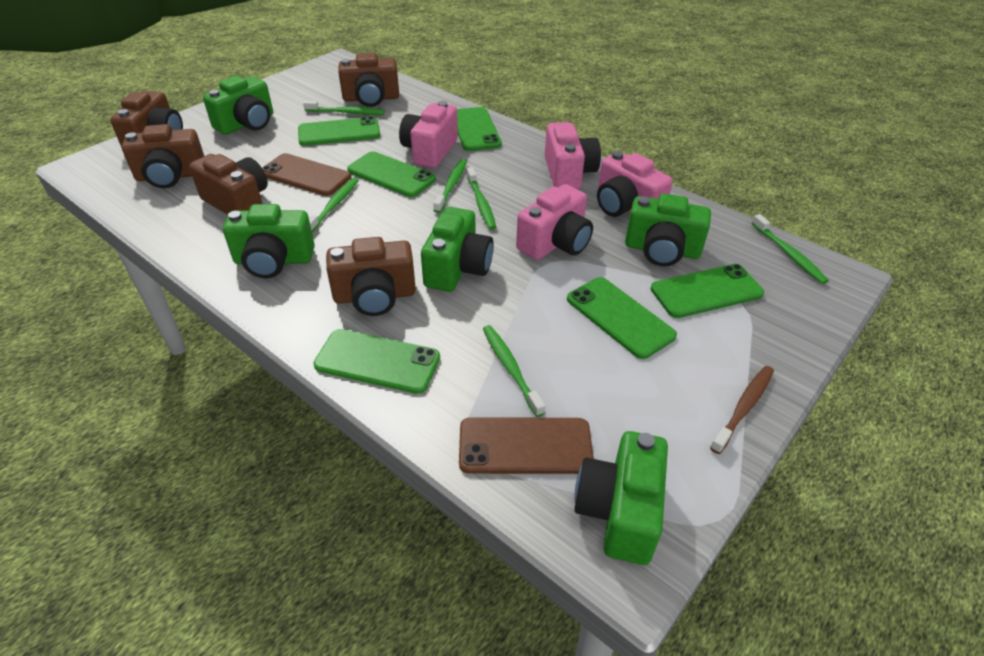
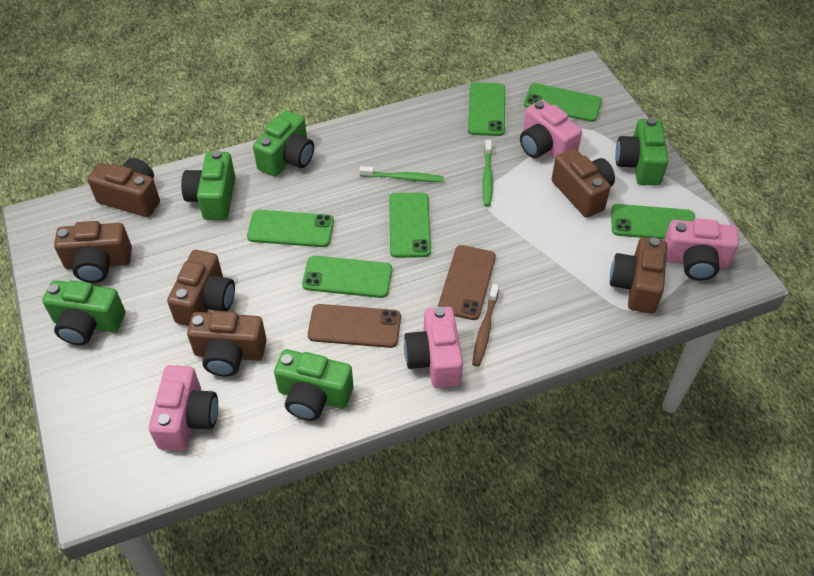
brown camera: 5 -> 6
green toothbrush: 6 -> 2

